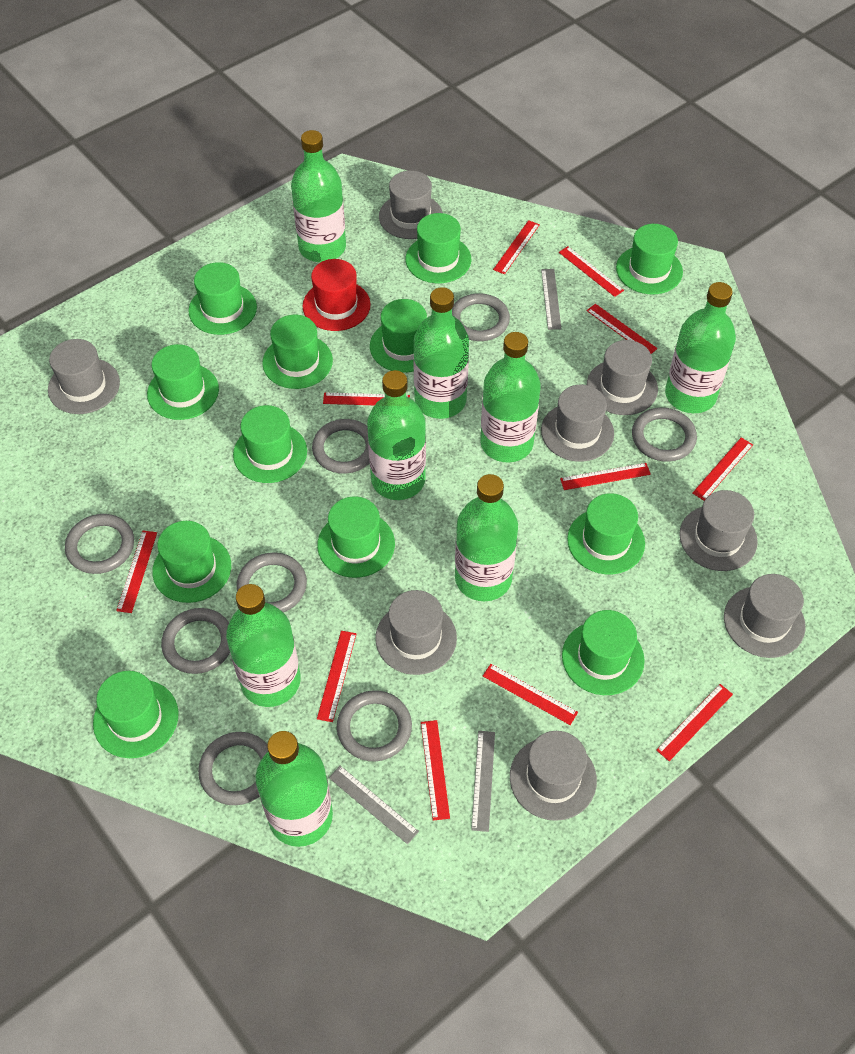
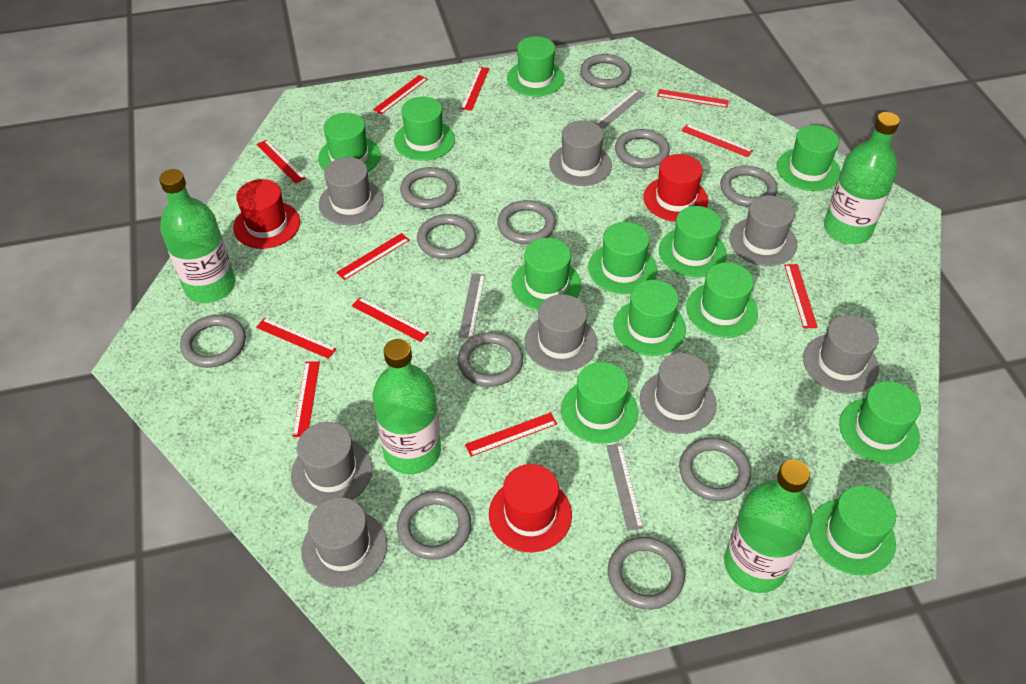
green bottle: 8 -> 4
grey ring: 8 -> 11
red hat: 1 -> 3

